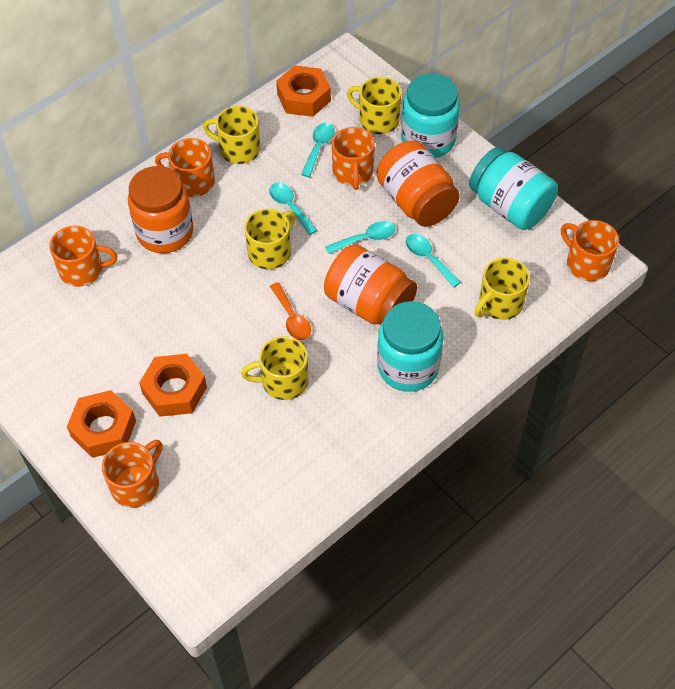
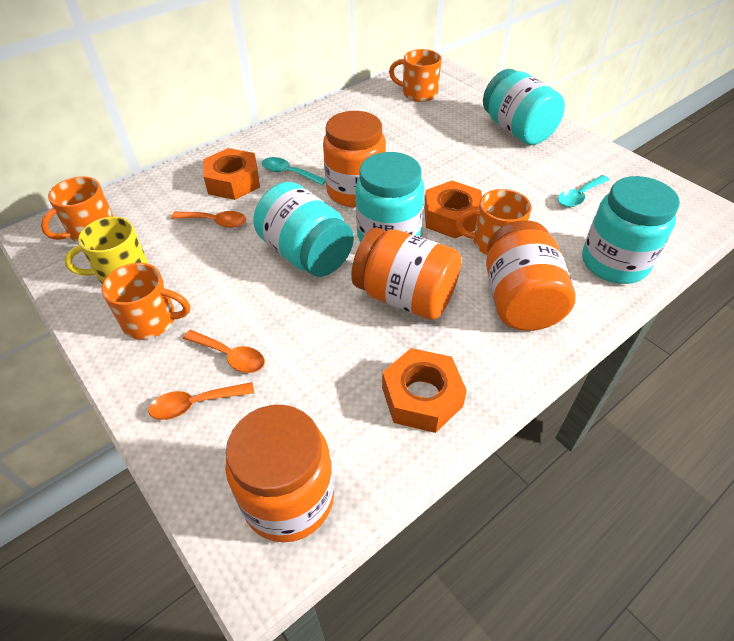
orange jar: 3 -> 4
orange mug: 5 -> 4
orange spoon: 1 -> 3
turquoise jar: 3 -> 4
turquoise spoon: 4 -> 2
yellow mug: 5 -> 1

